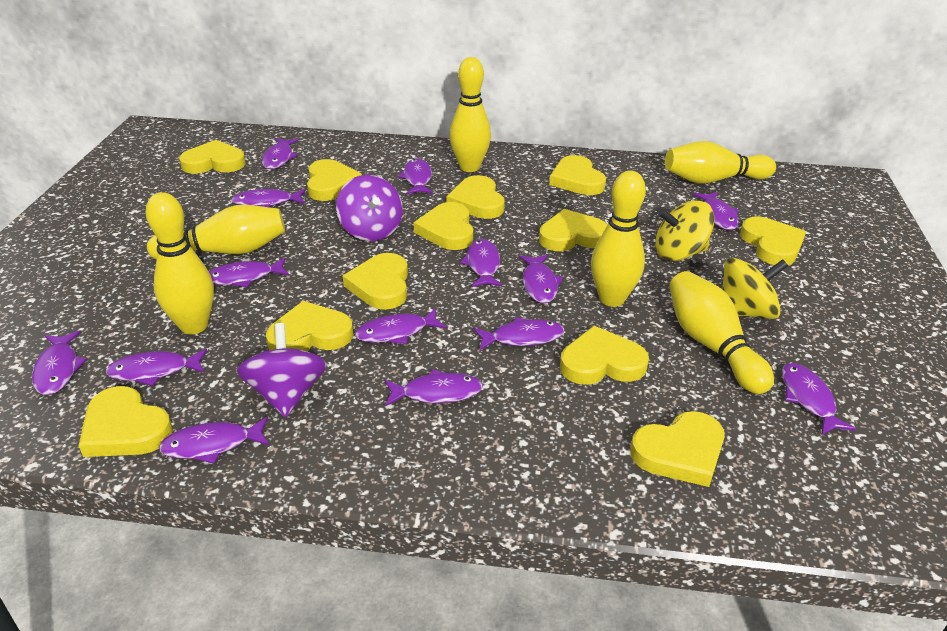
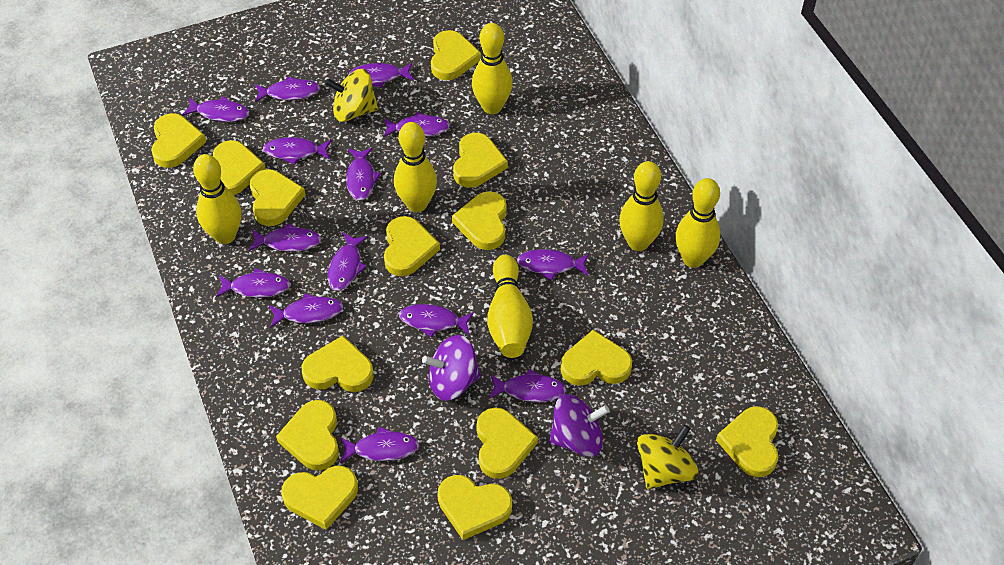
yellow heart: 12 -> 14

